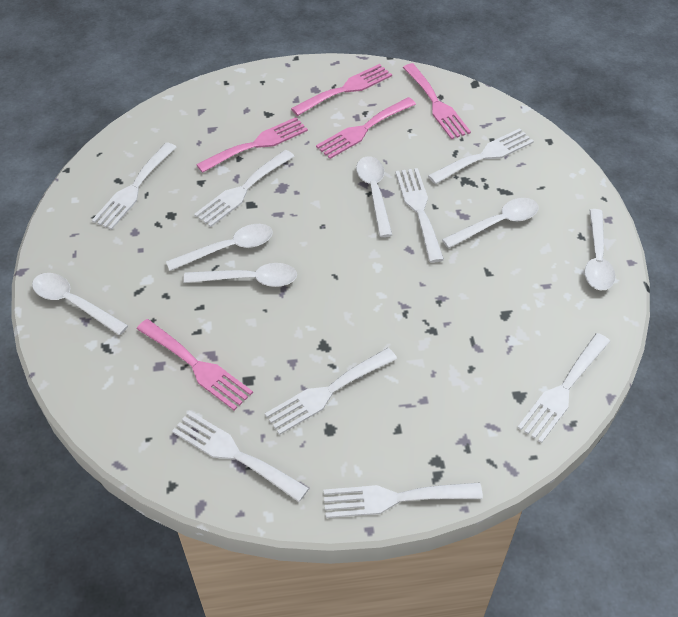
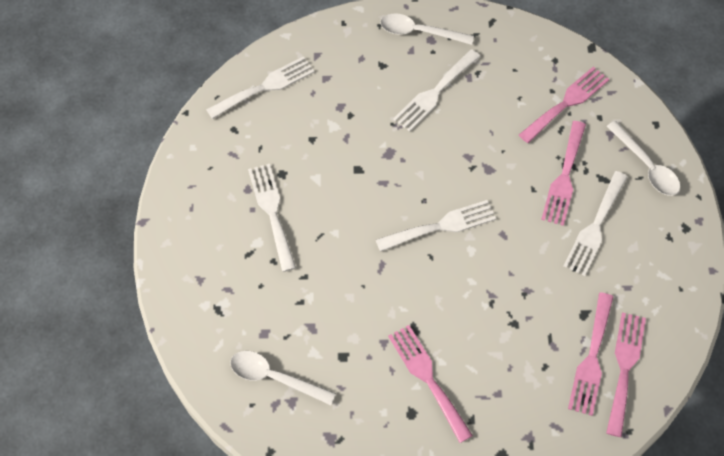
white fork: 8 -> 5
white spoon: 6 -> 3

